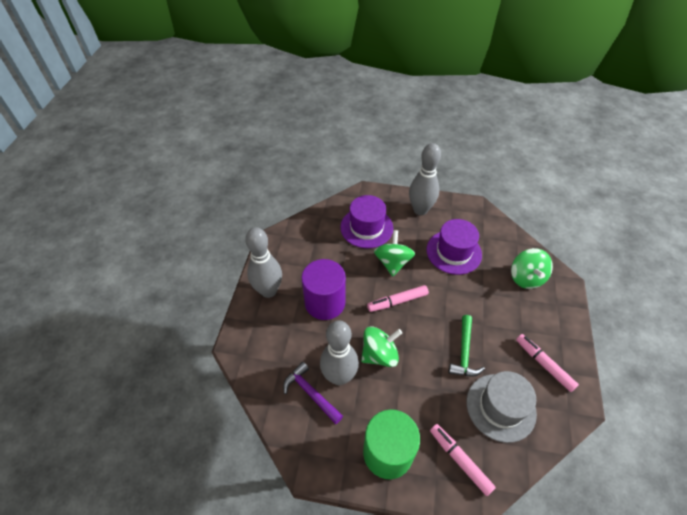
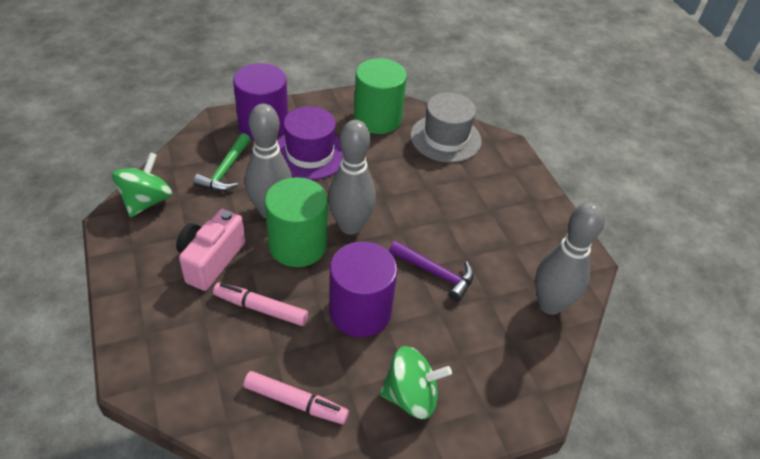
green cylinder: 1 -> 2
green spinning top: 3 -> 2
pink camera: 0 -> 1
pink marker: 3 -> 2
purple cylinder: 1 -> 2
purple hat: 2 -> 1

